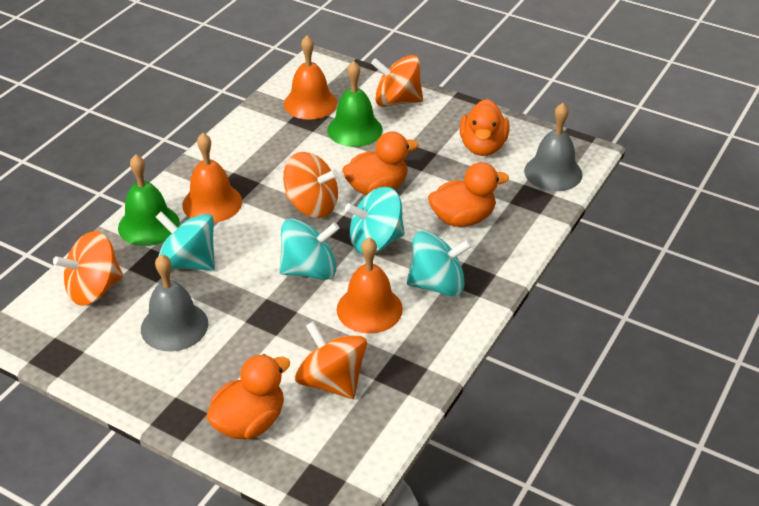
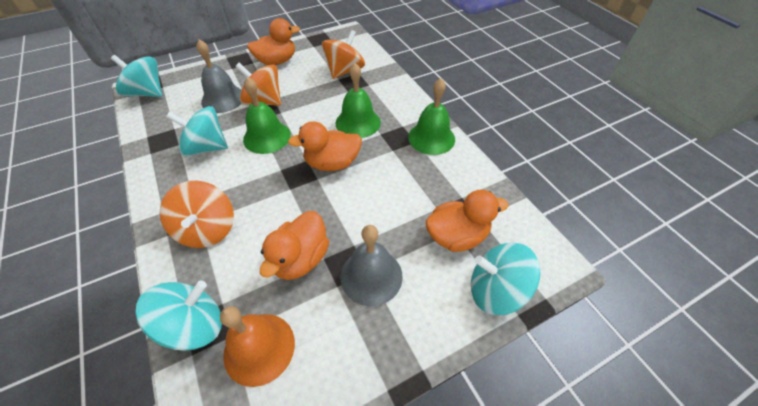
green bell: 2 -> 3
orange bell: 3 -> 1
orange spinning top: 4 -> 3

